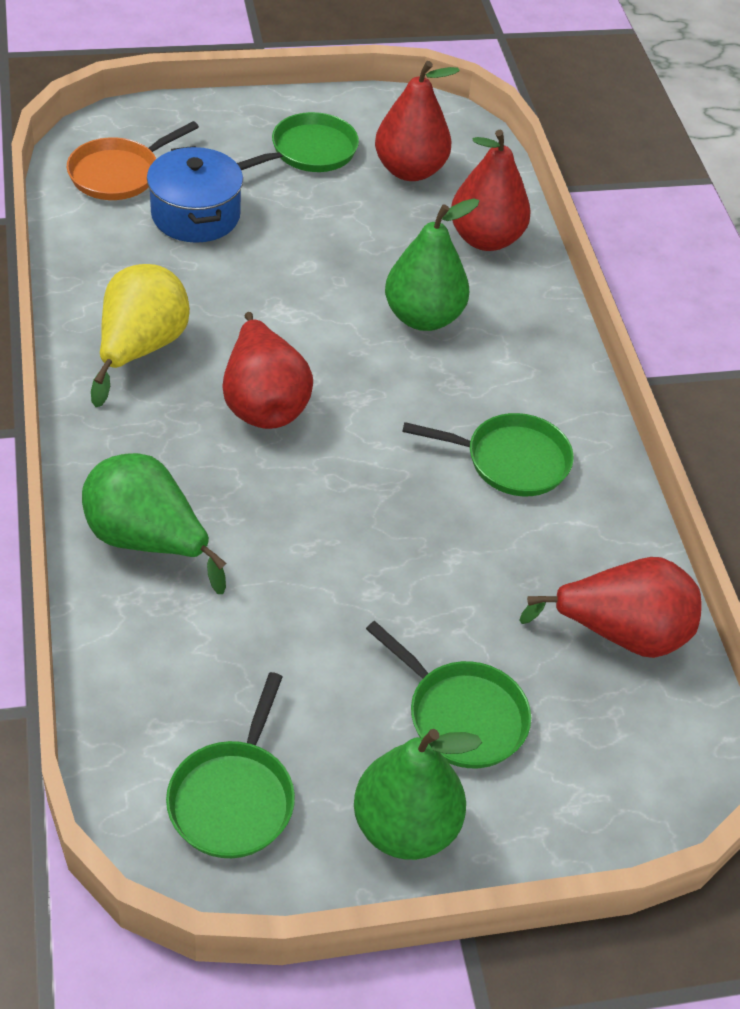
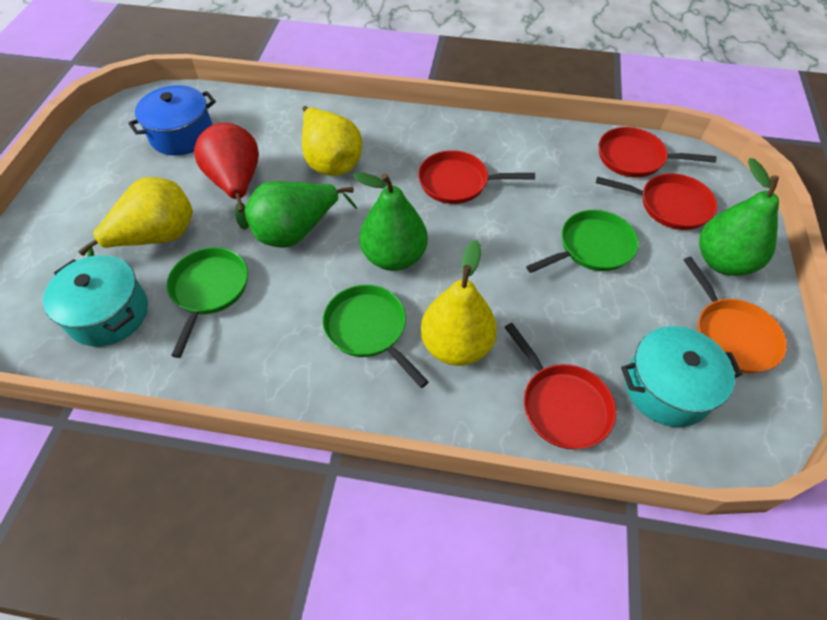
green pan: 4 -> 3
red pan: 0 -> 4
red pear: 4 -> 1
turquoise pot: 0 -> 2
yellow pear: 1 -> 3

